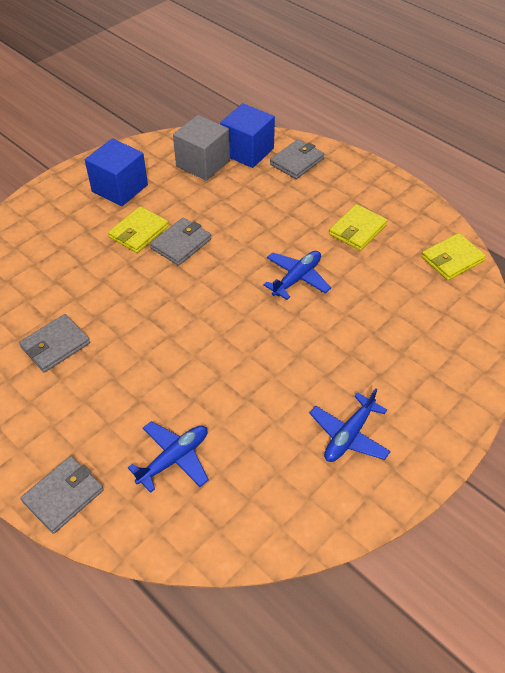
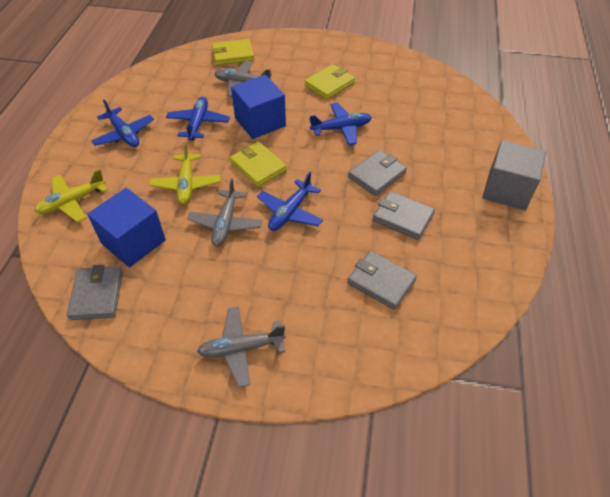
blue plane: 3 -> 4
grey plane: 0 -> 3
yellow plane: 0 -> 2

